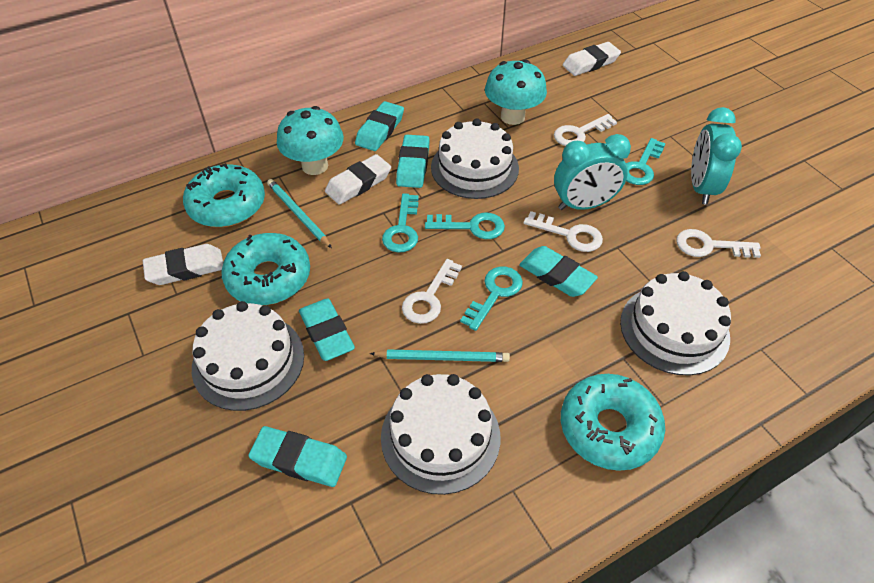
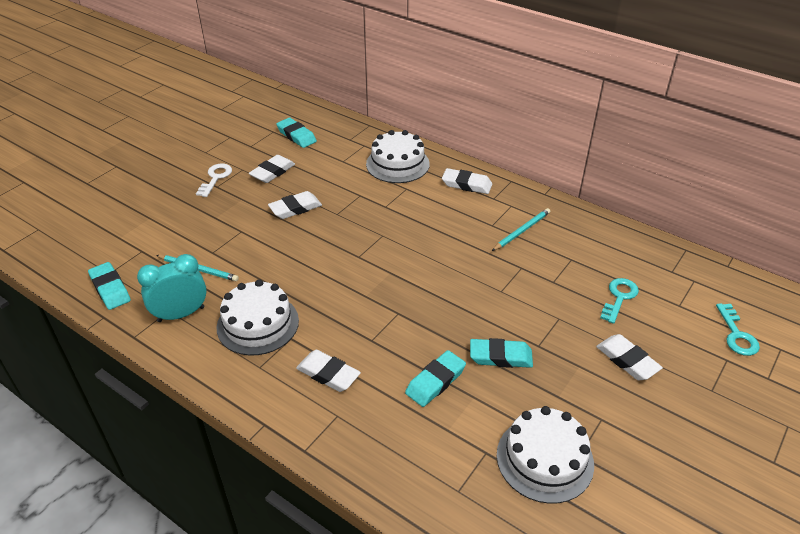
turquoise clock: 2 -> 1
turquoise donut: 3 -> 0
turquoise eraser: 5 -> 4
turquoise key: 4 -> 2
turquoise mushroom: 2 -> 0
white cake: 4 -> 3
white eraser: 3 -> 5
white key: 4 -> 1

